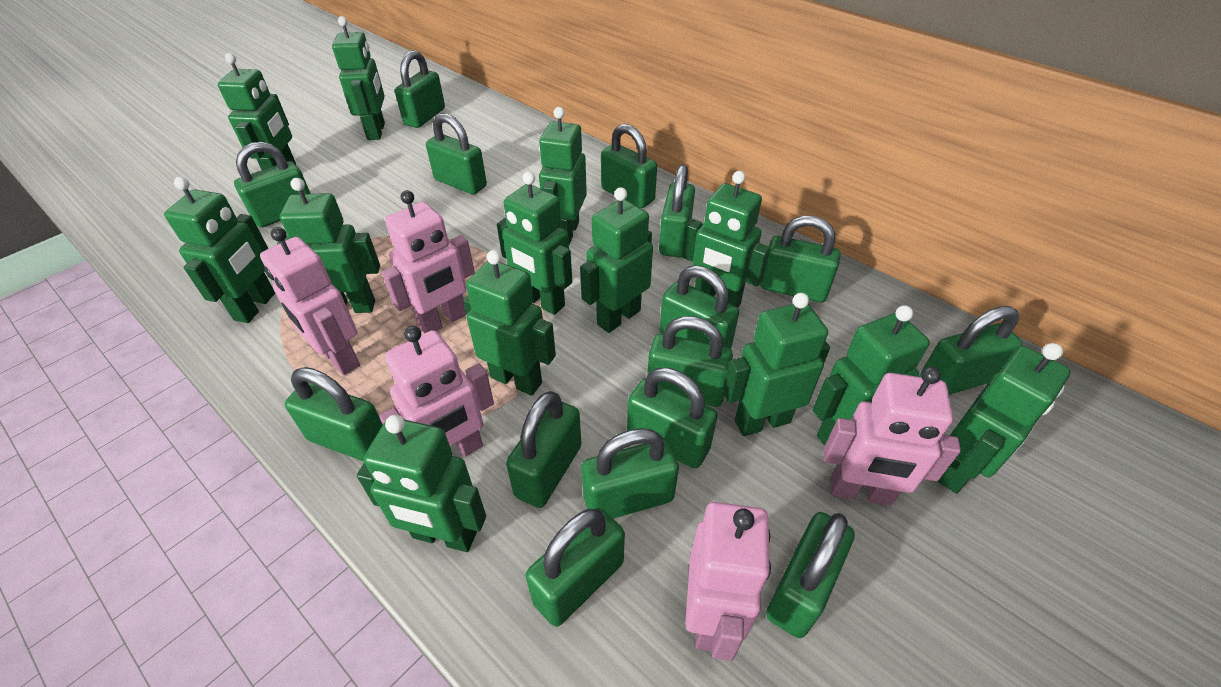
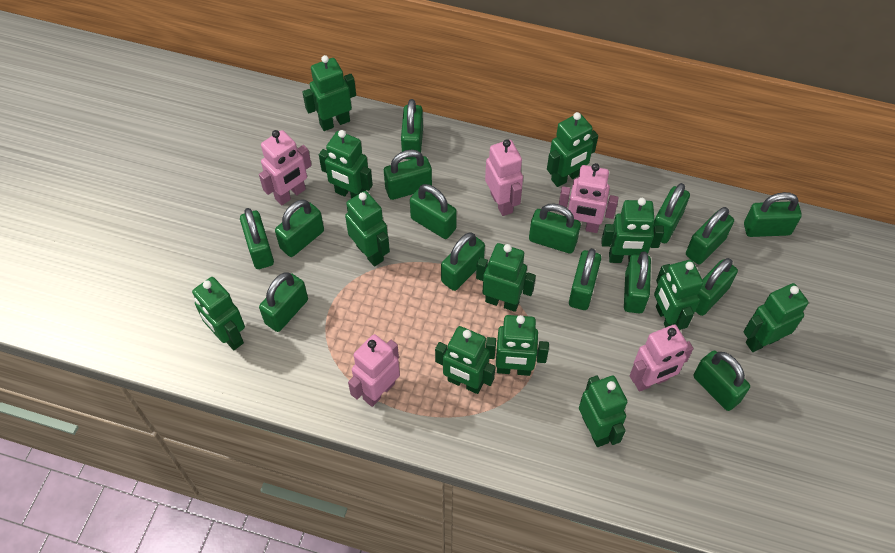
green robot: 13 -> 12

